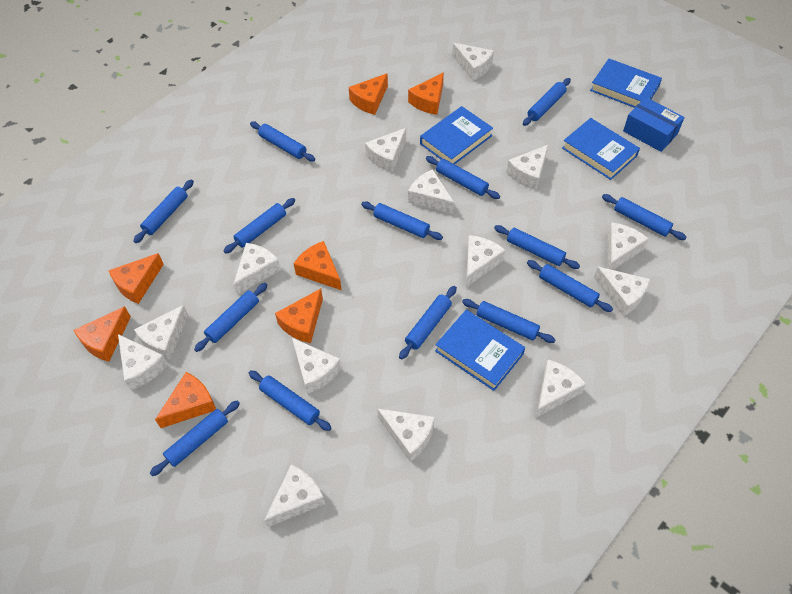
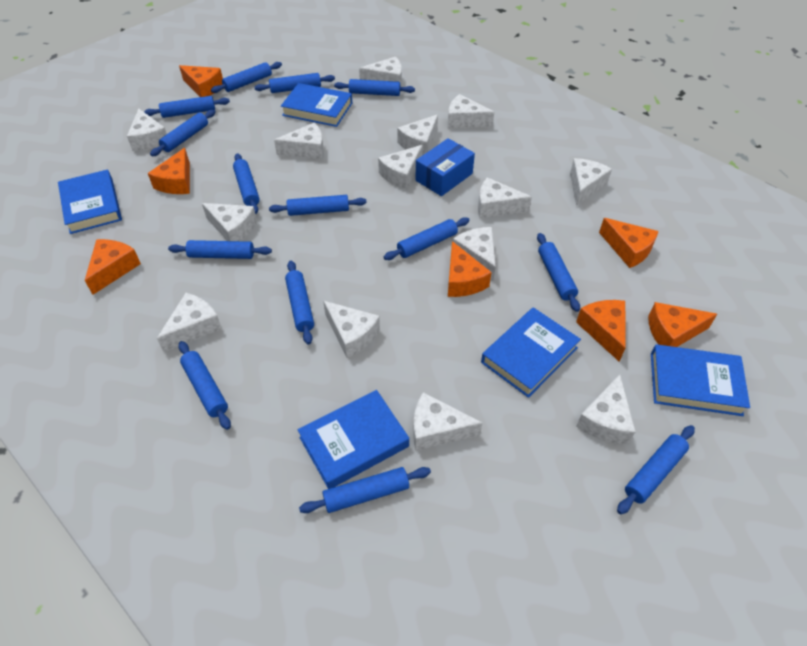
blue book: 4 -> 5

